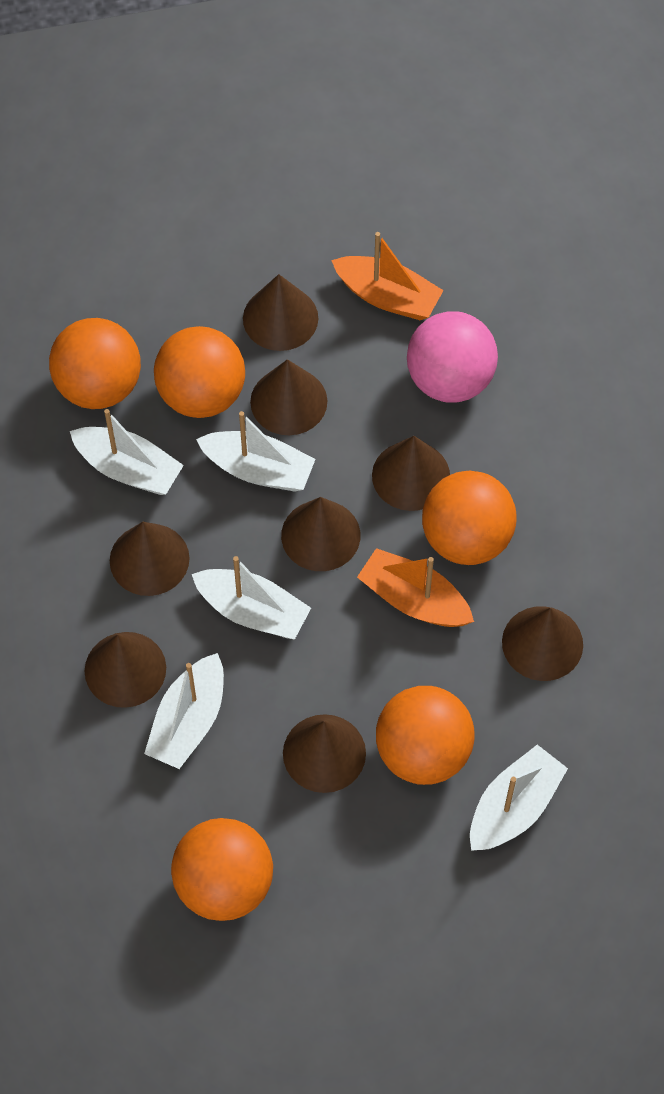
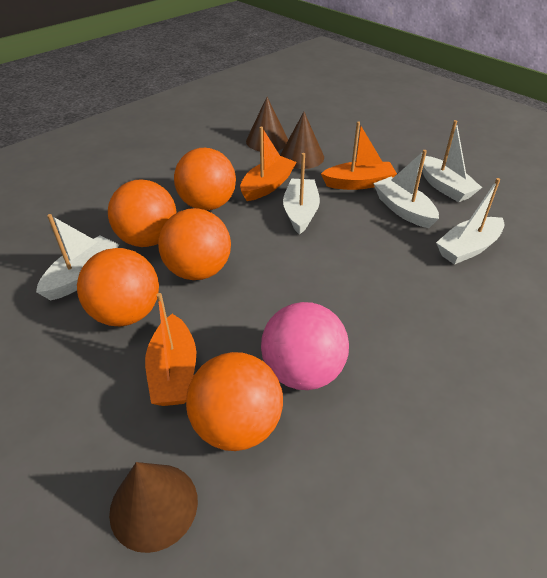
brown cone: 8 -> 3
orange boat: 2 -> 3

